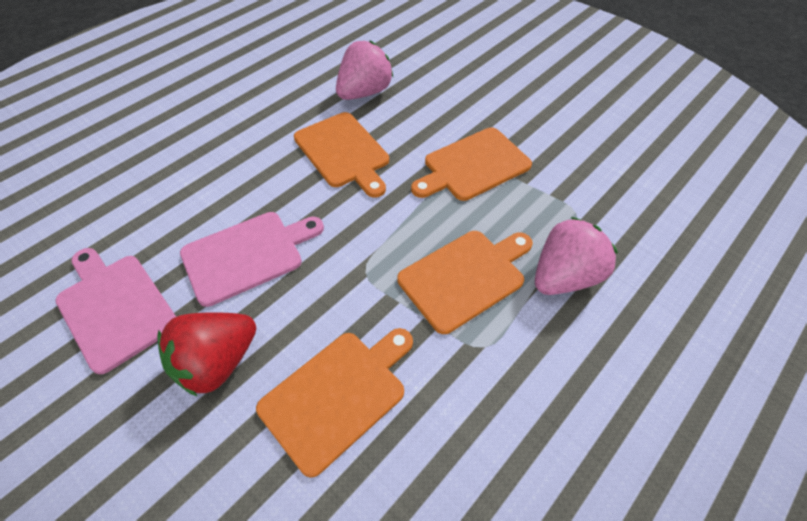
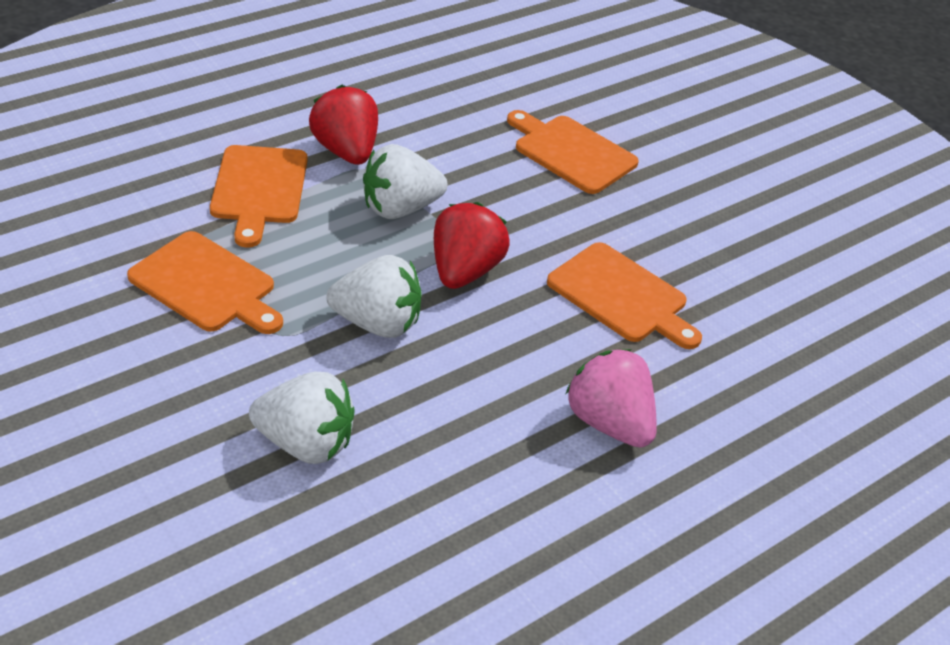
pink cutting board: 2 -> 0
pink strawberry: 2 -> 1
red strawberry: 1 -> 2
white strawberry: 0 -> 3

